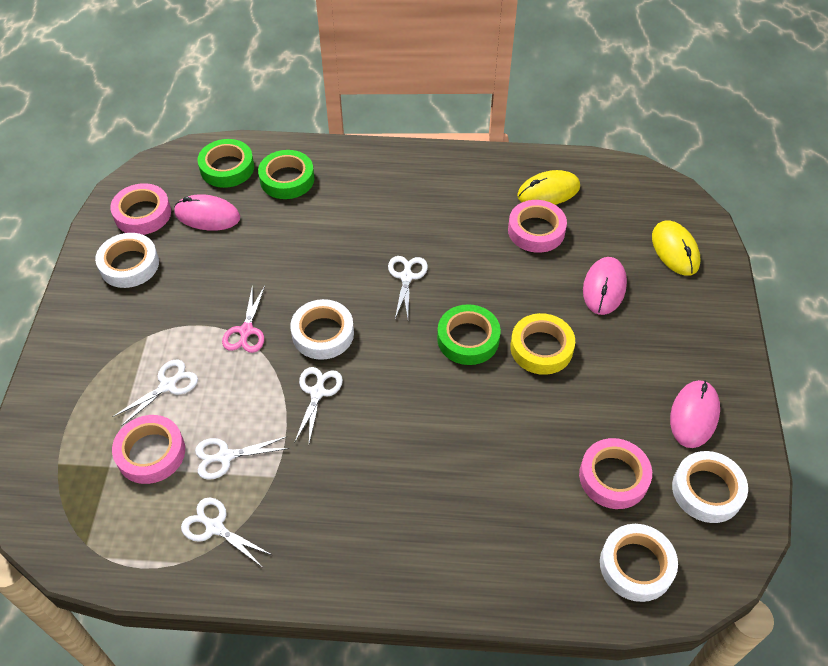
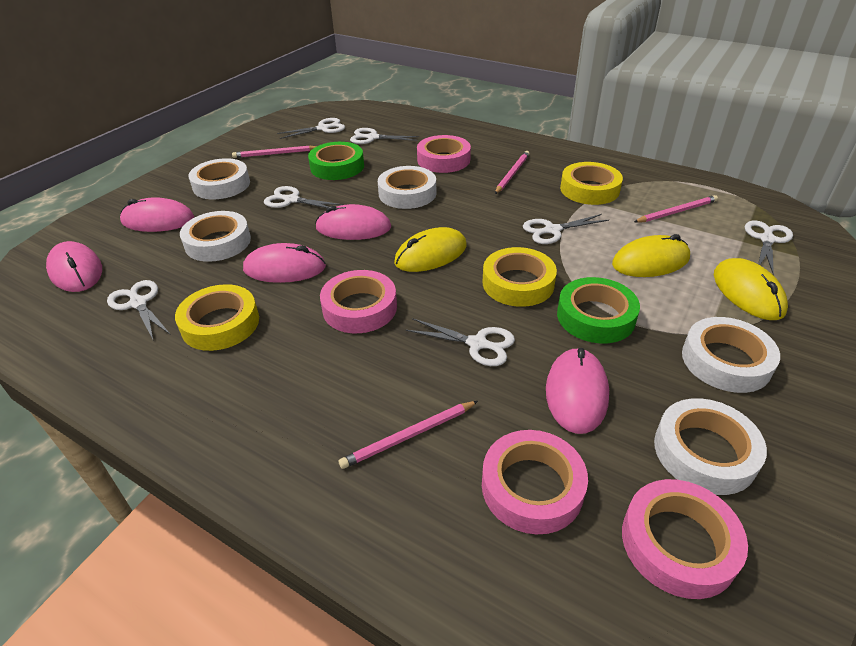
green tape: 3 -> 2
pink mouse: 3 -> 5
pink pencil: 0 -> 4
pink scissors: 1 -> 0
white scissors: 5 -> 7
white tape: 4 -> 5
yellow mouse: 2 -> 3
yellow tape: 1 -> 3

